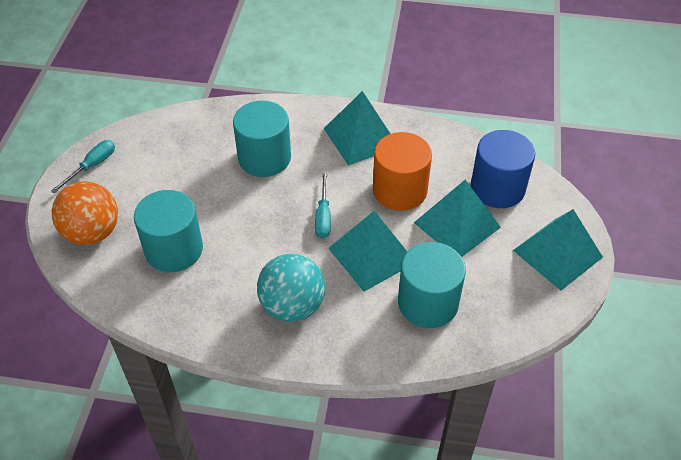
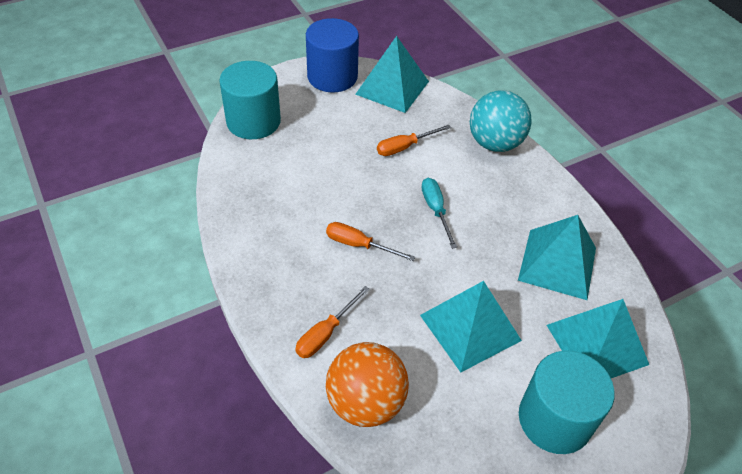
orange cylinder: 1 -> 0
orange screwdriver: 0 -> 3
turquoise cylinder: 3 -> 2
turquoise screwdriver: 2 -> 1

